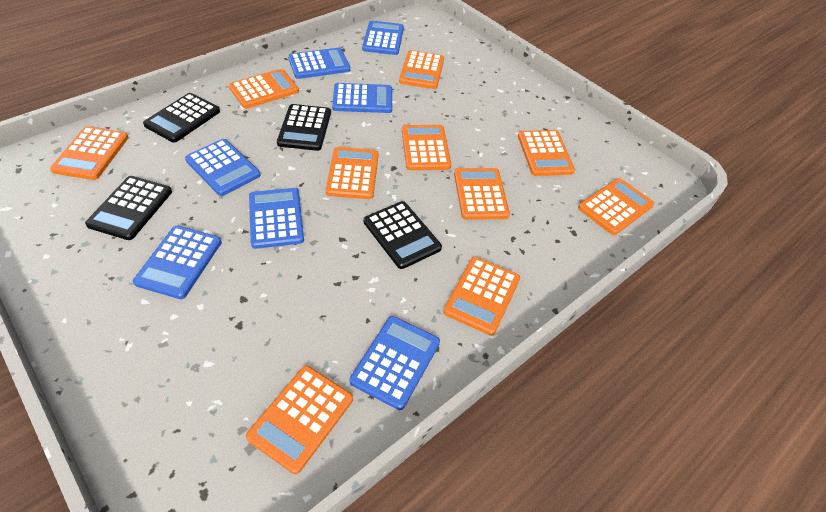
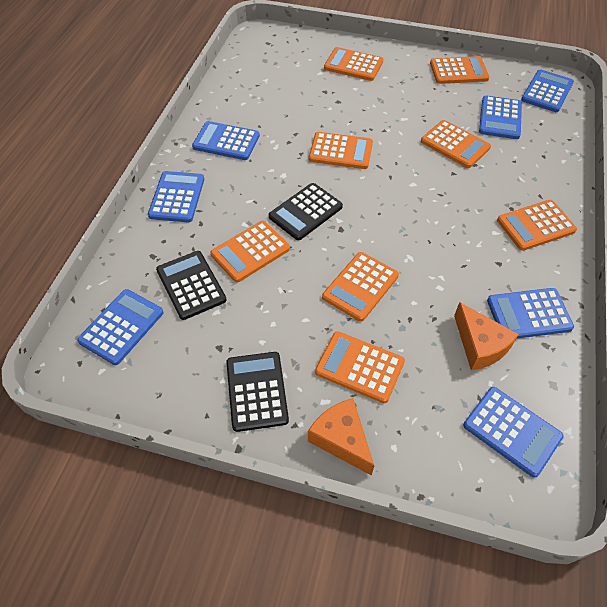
black calculator: 4 -> 3
orange calculator: 10 -> 8
orange cheese: 0 -> 2

